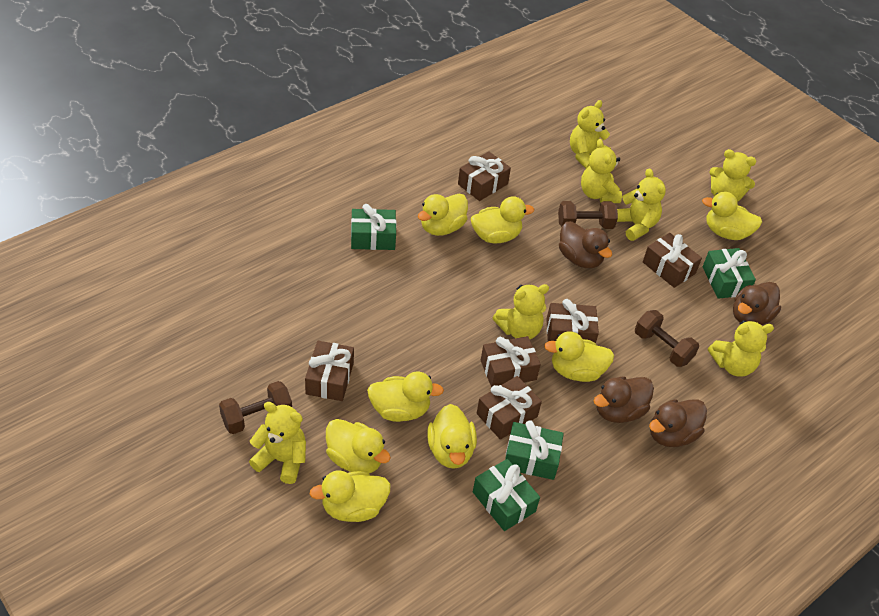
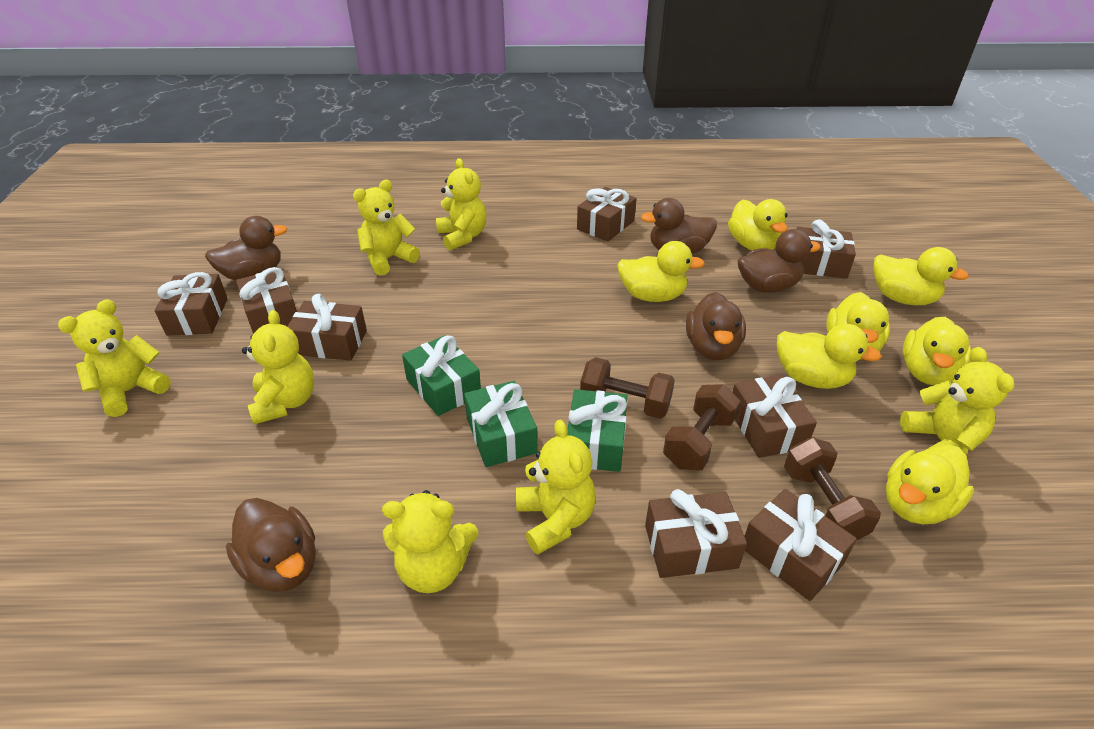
brown duck: 4 -> 5
brown gift: 6 -> 8
green gift: 4 -> 3
yellow duck: 8 -> 7

